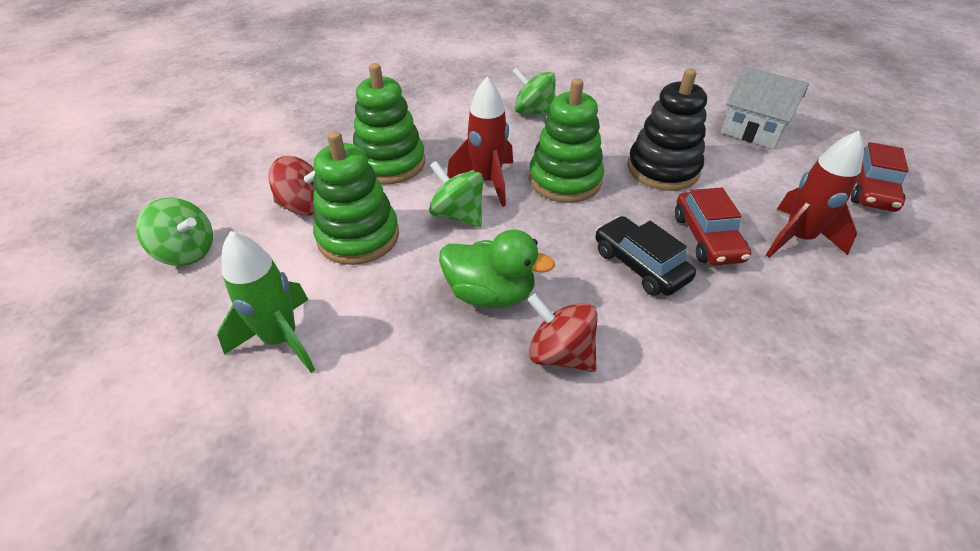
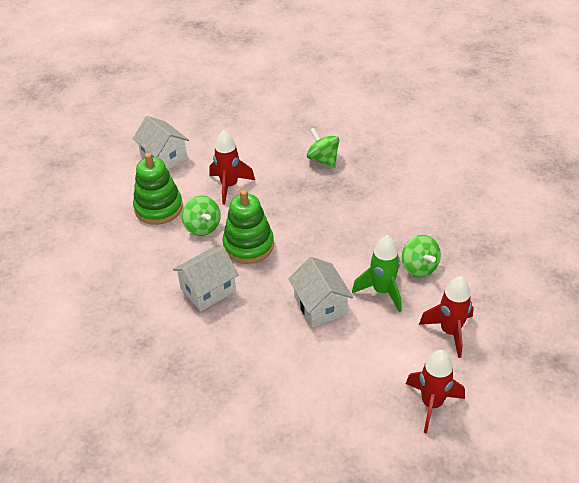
black car: 1 -> 0
black stacking toy: 1 -> 0
green duck: 1 -> 0
green stacking toy: 3 -> 2
red car: 2 -> 0
red rocket: 2 -> 3
red spinning top: 2 -> 0
white house: 1 -> 3

